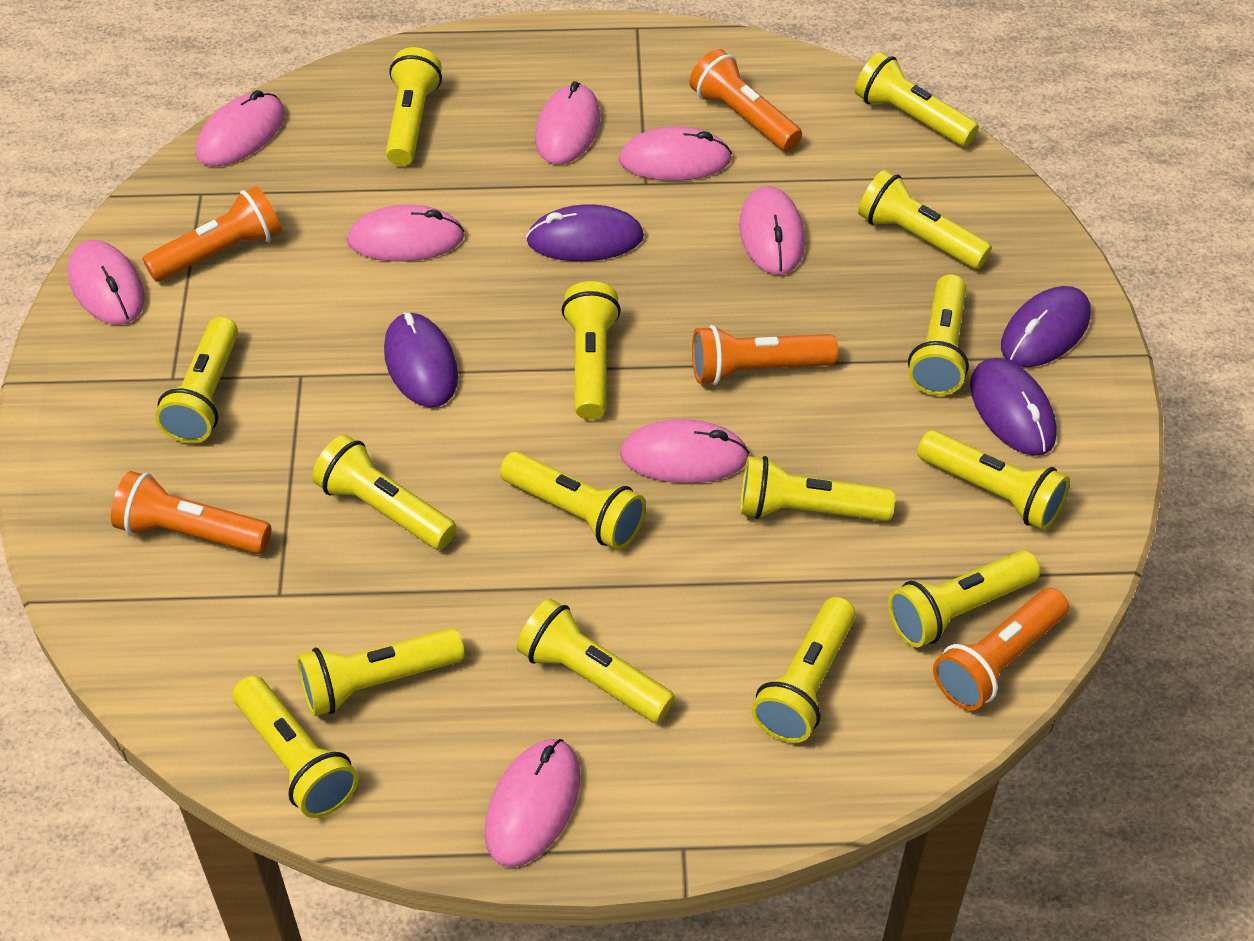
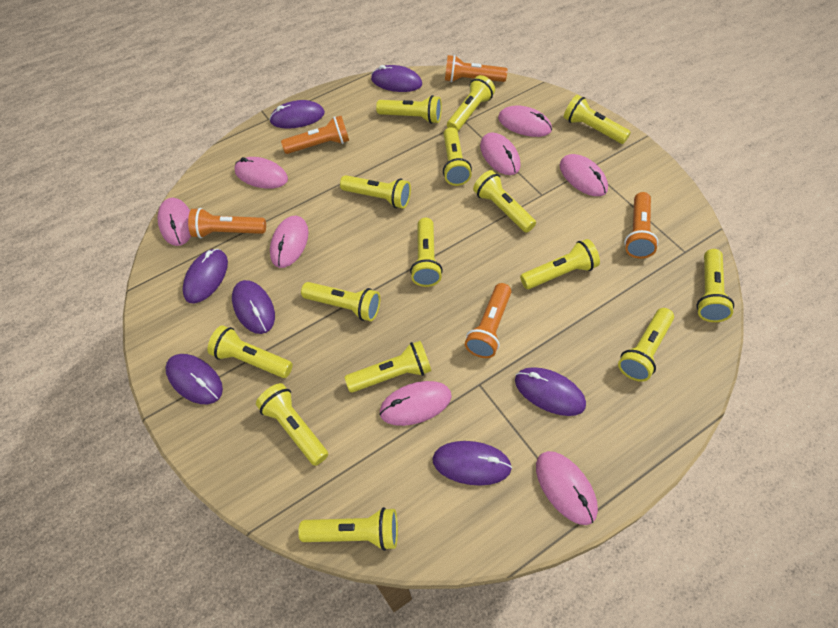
purple mouse: 4 -> 7

